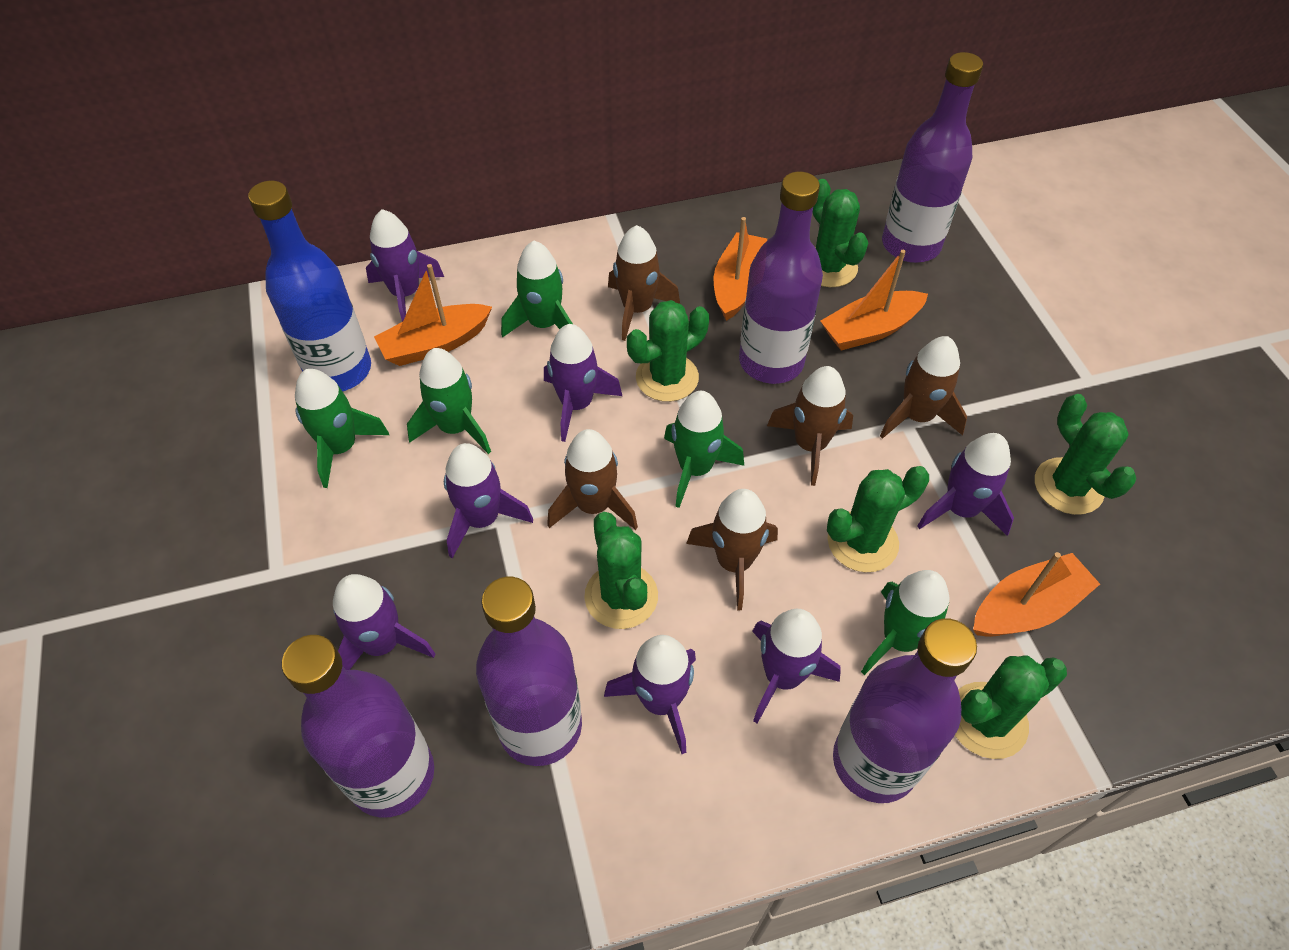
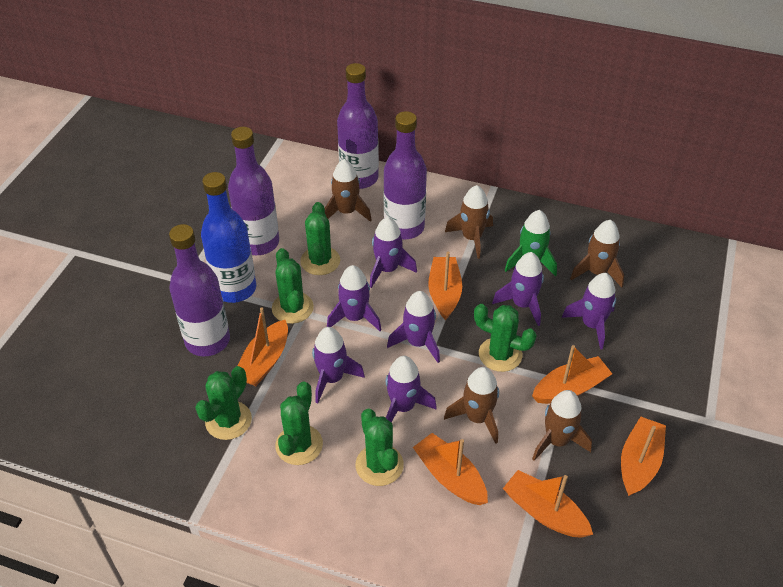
green rocket: 5 -> 1
orange boat: 4 -> 6
purple bottle: 5 -> 4

